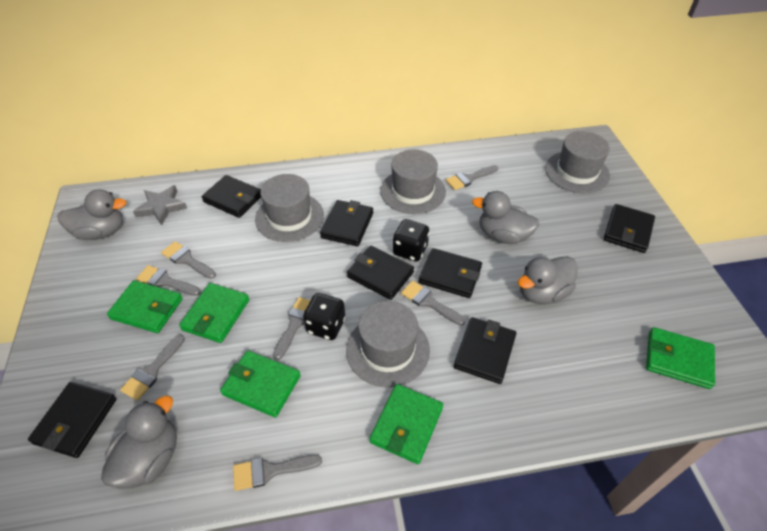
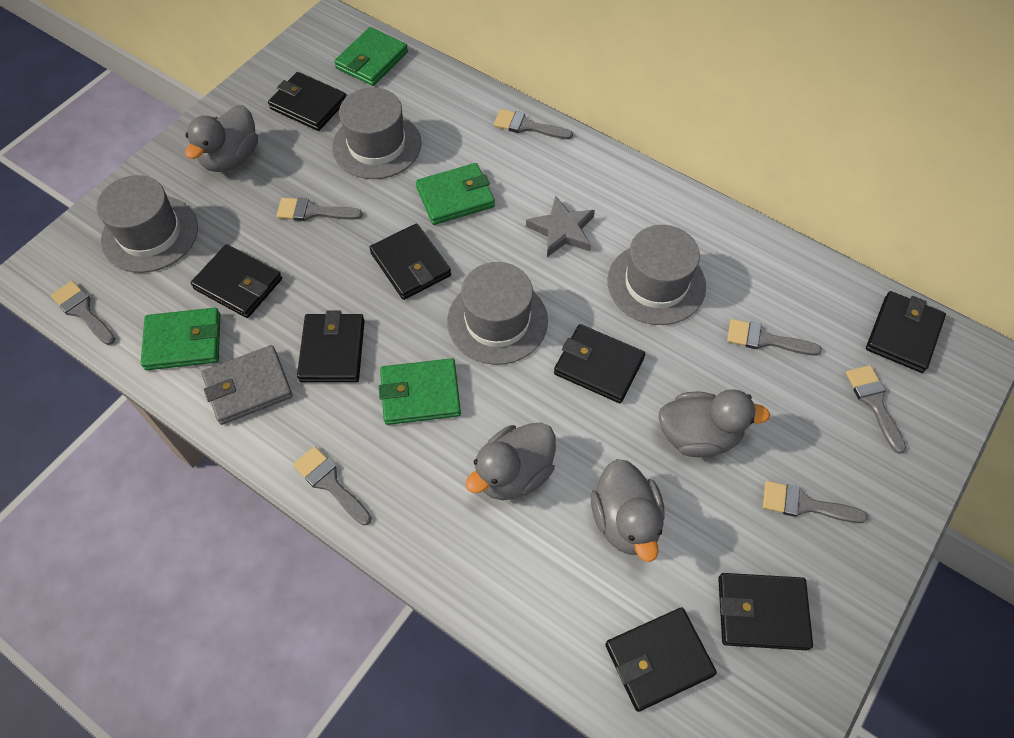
black dice: 2 -> 0
black wallet: 7 -> 8
green wallet: 5 -> 4
grey wallet: 0 -> 1

